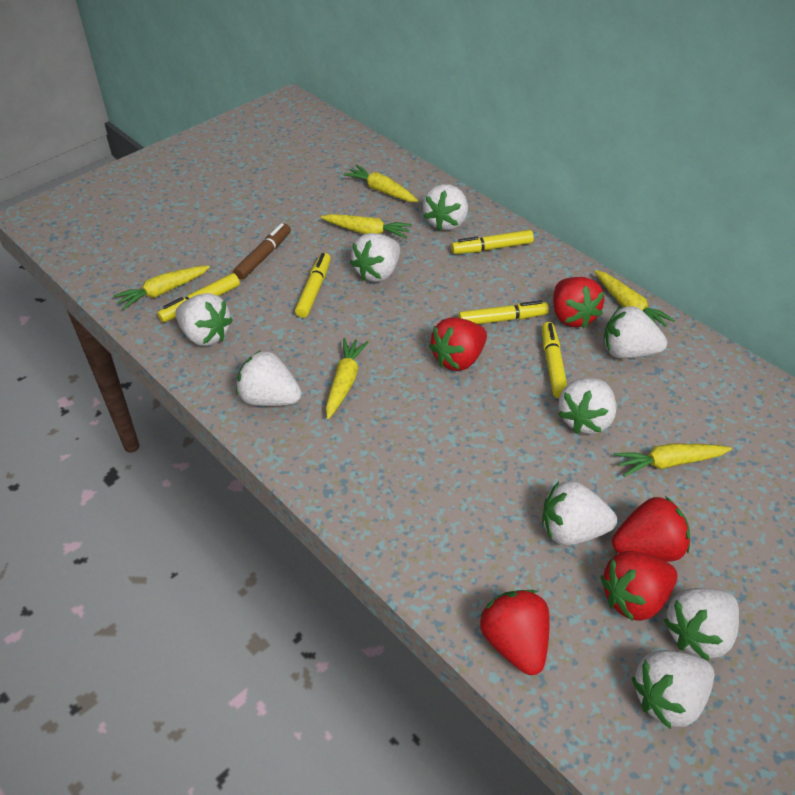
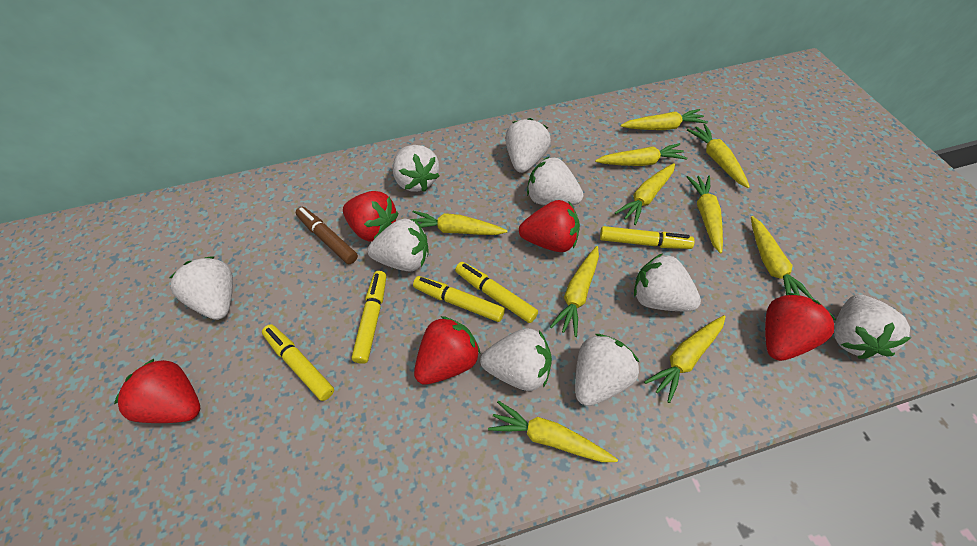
yellow carrot: 6 -> 10

